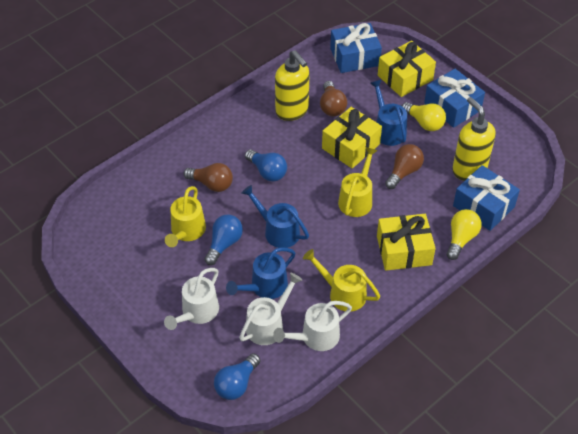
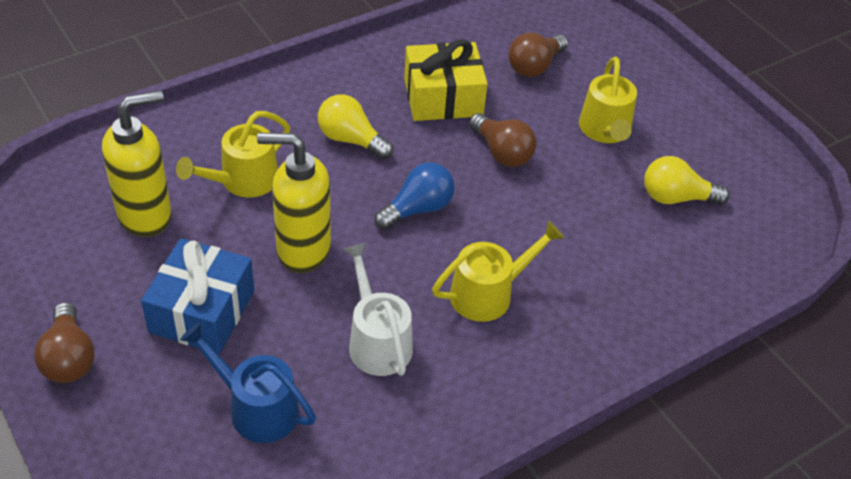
blue gift: 3 -> 1
blue light bulb: 3 -> 1
blue watering can: 3 -> 1
white watering can: 3 -> 1
yellow gift: 3 -> 1

